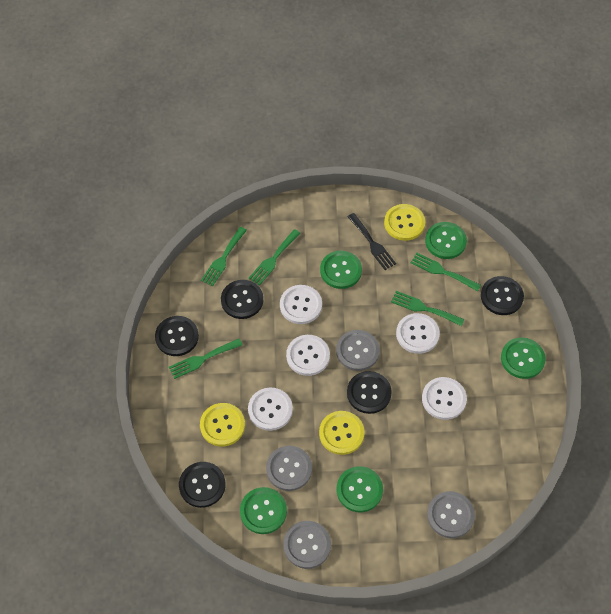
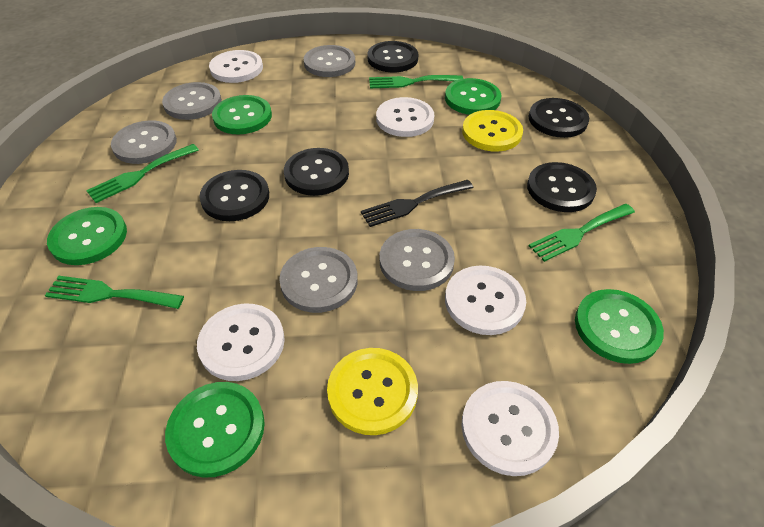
green fork: 5 -> 4
grey button: 4 -> 5
yellow button: 3 -> 2

